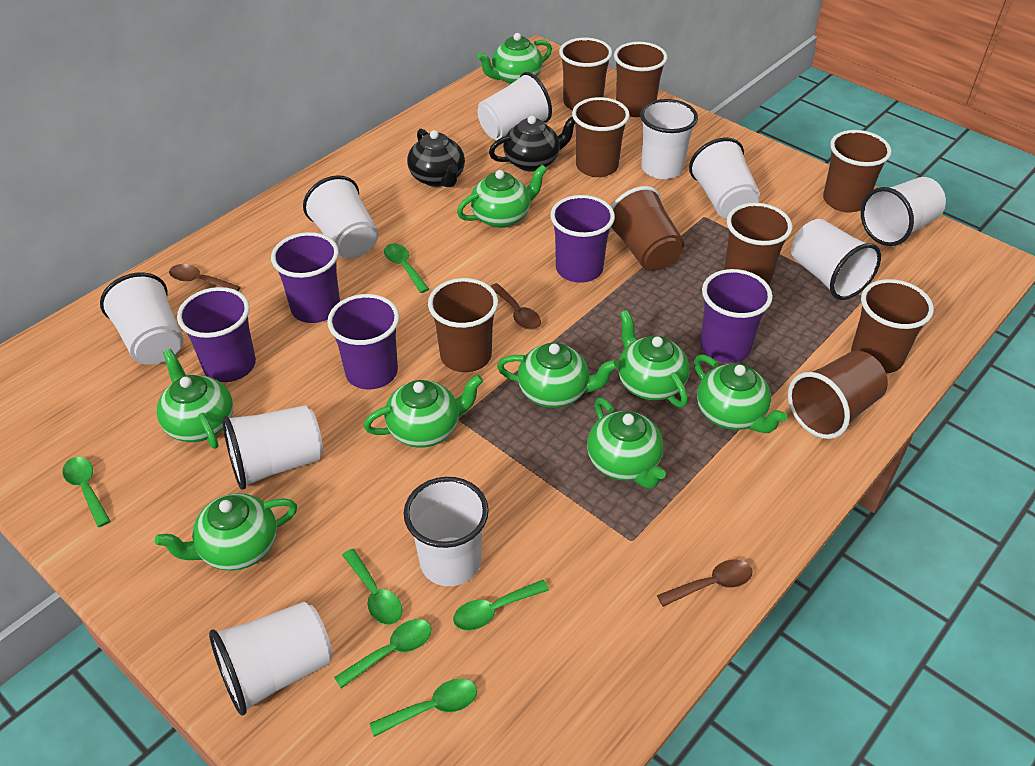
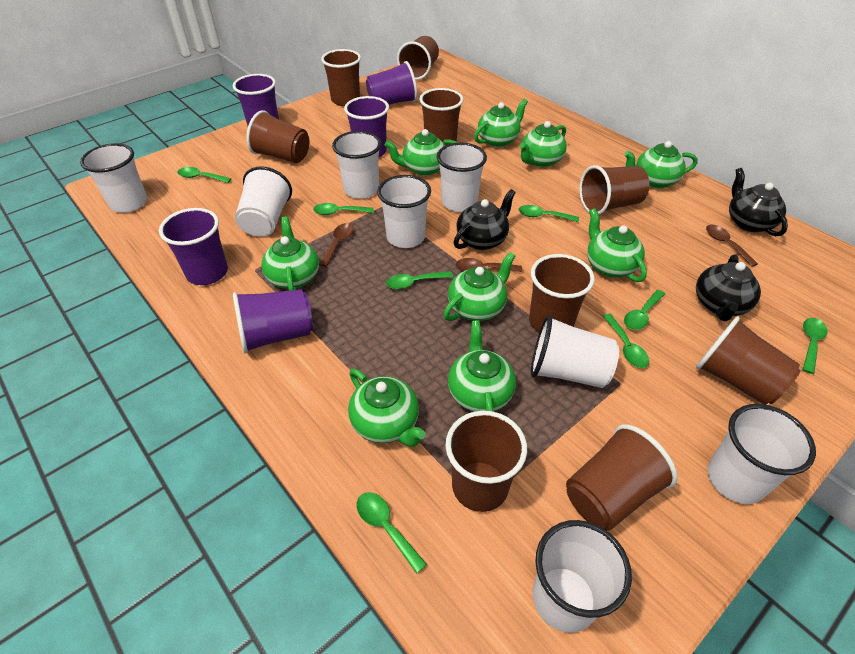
black teapot: 2 -> 3
green spoon: 6 -> 8
white cup: 10 -> 8

